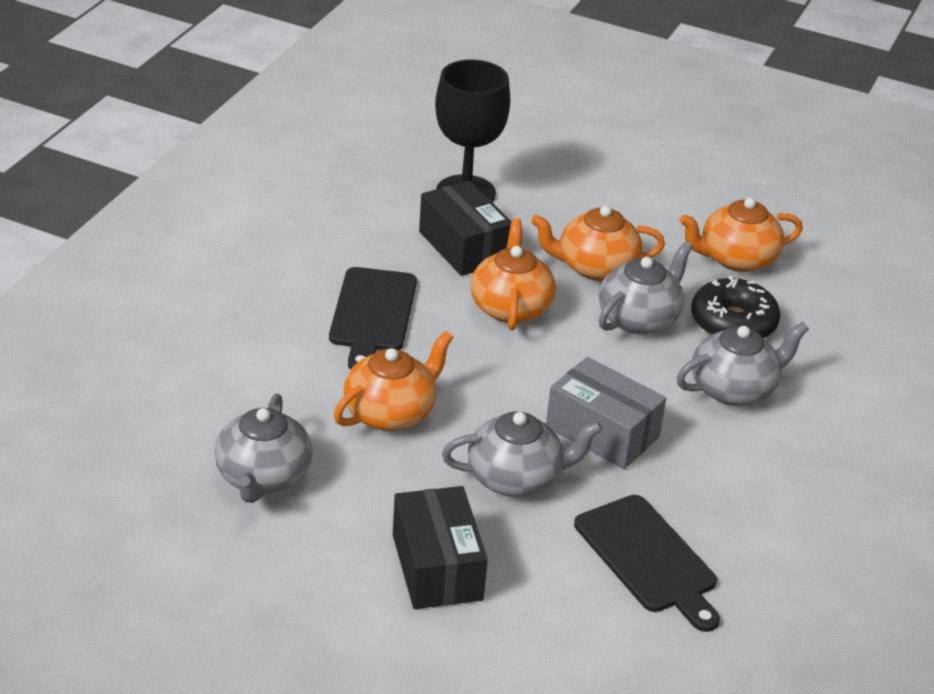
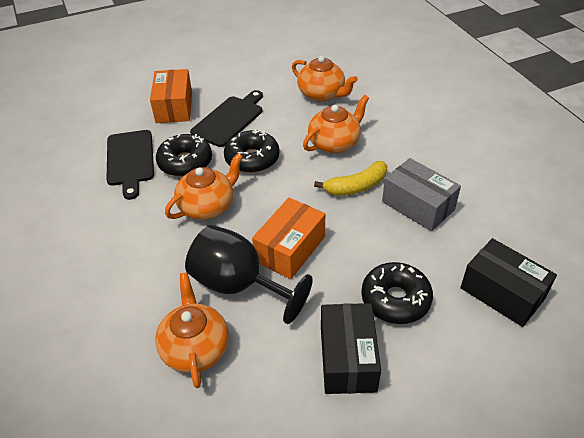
black donut: 1 -> 3
grey teapot: 4 -> 0
orange box: 0 -> 2
yellow banana: 0 -> 1

